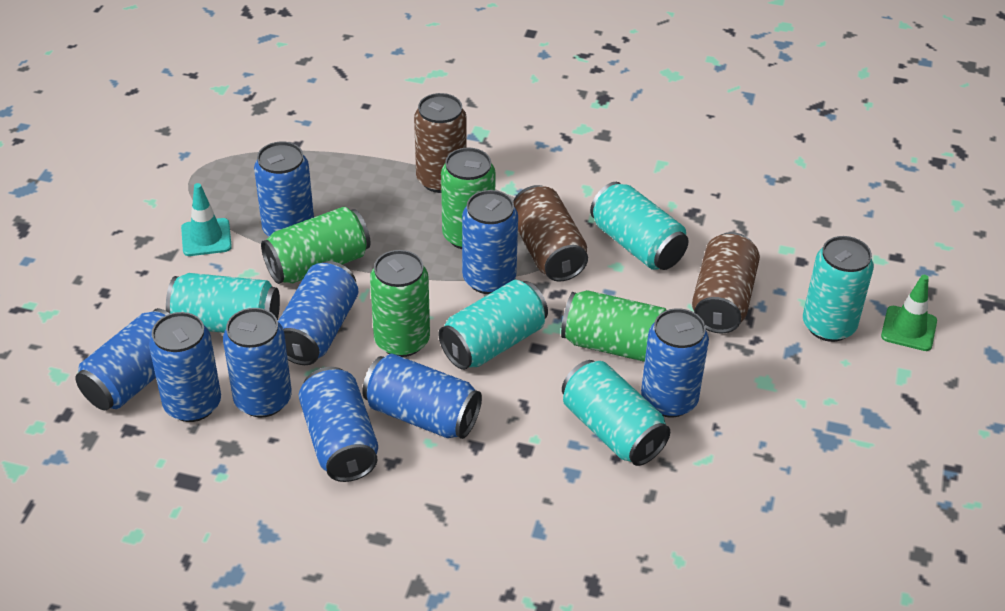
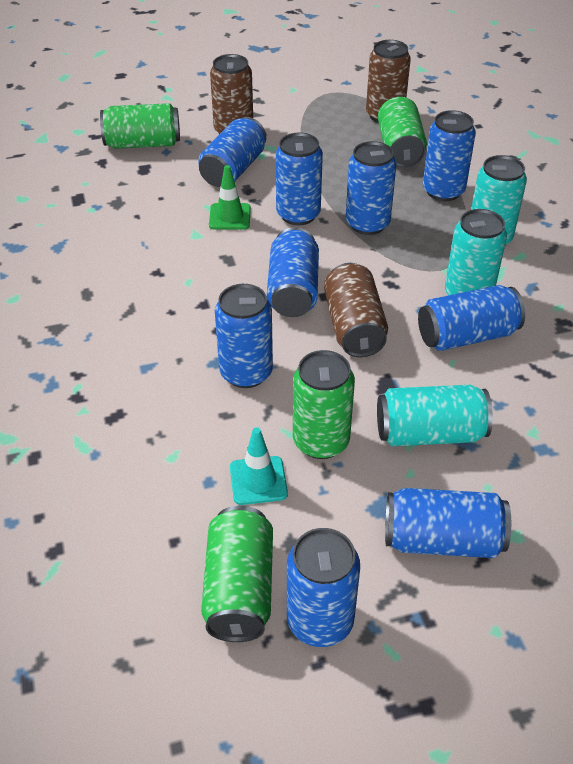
turquoise can: 5 -> 3

